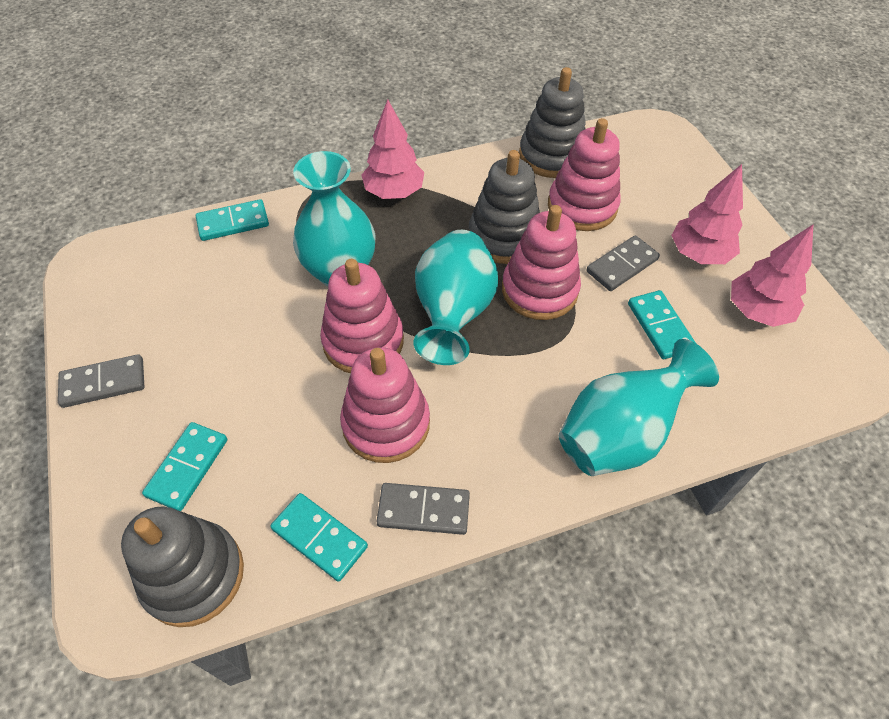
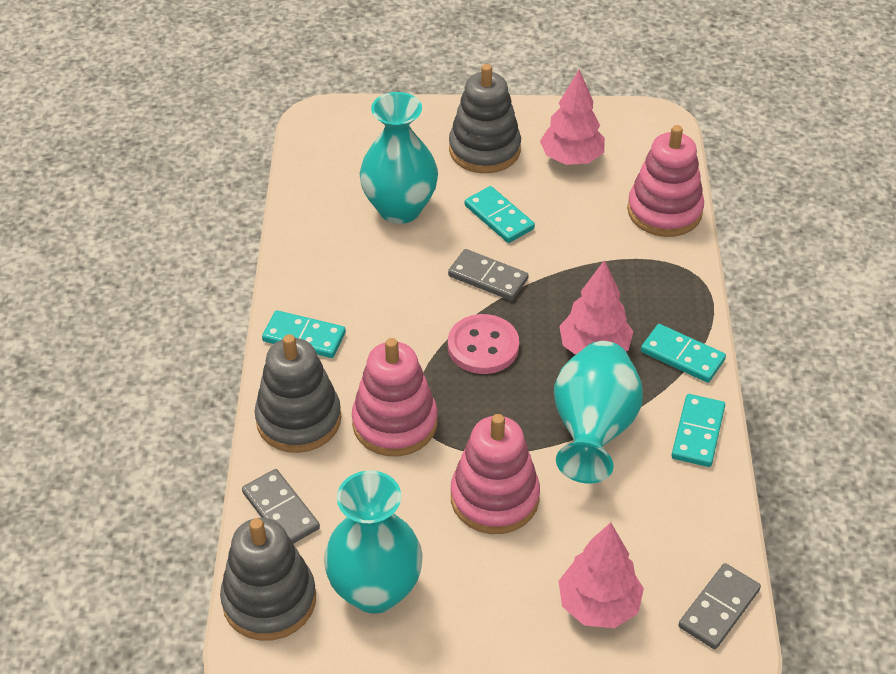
pink button: 0 -> 1
pink stacking toy: 4 -> 3

